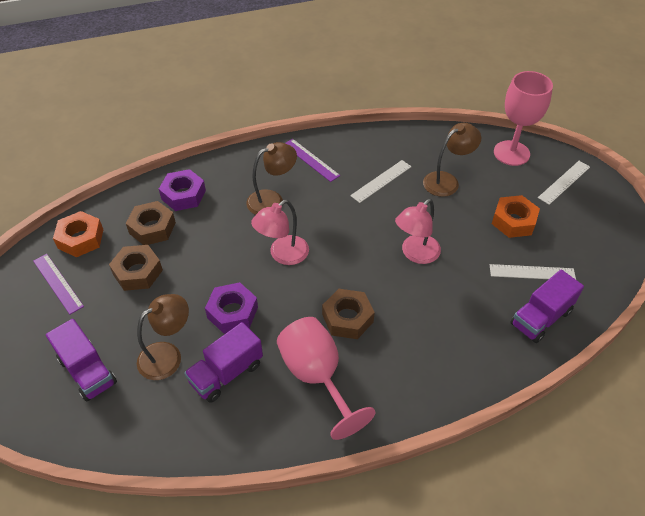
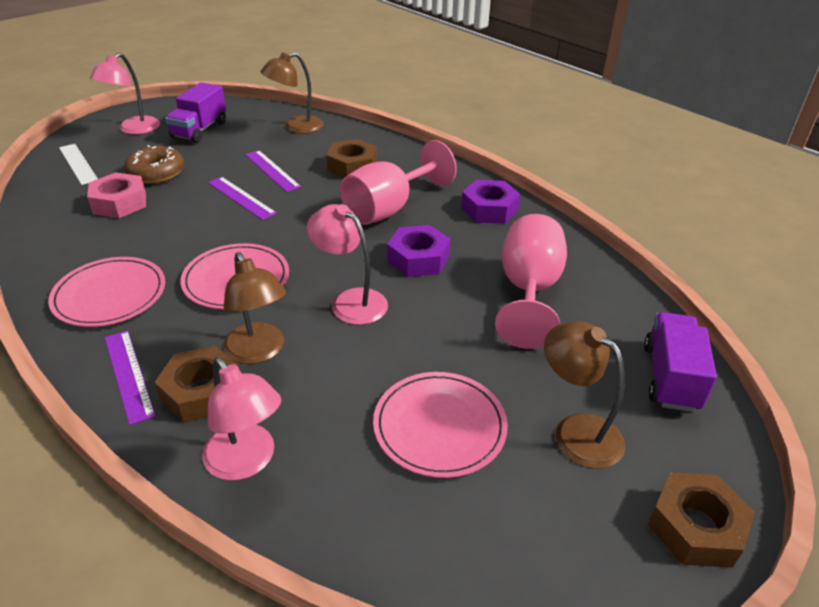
brown donut: 0 -> 1
orange nut: 2 -> 0
pink lamp: 2 -> 3
pink nut: 0 -> 1
pink plate: 0 -> 3
purple ruler: 2 -> 3
purple truck: 3 -> 2
white ruler: 3 -> 1

